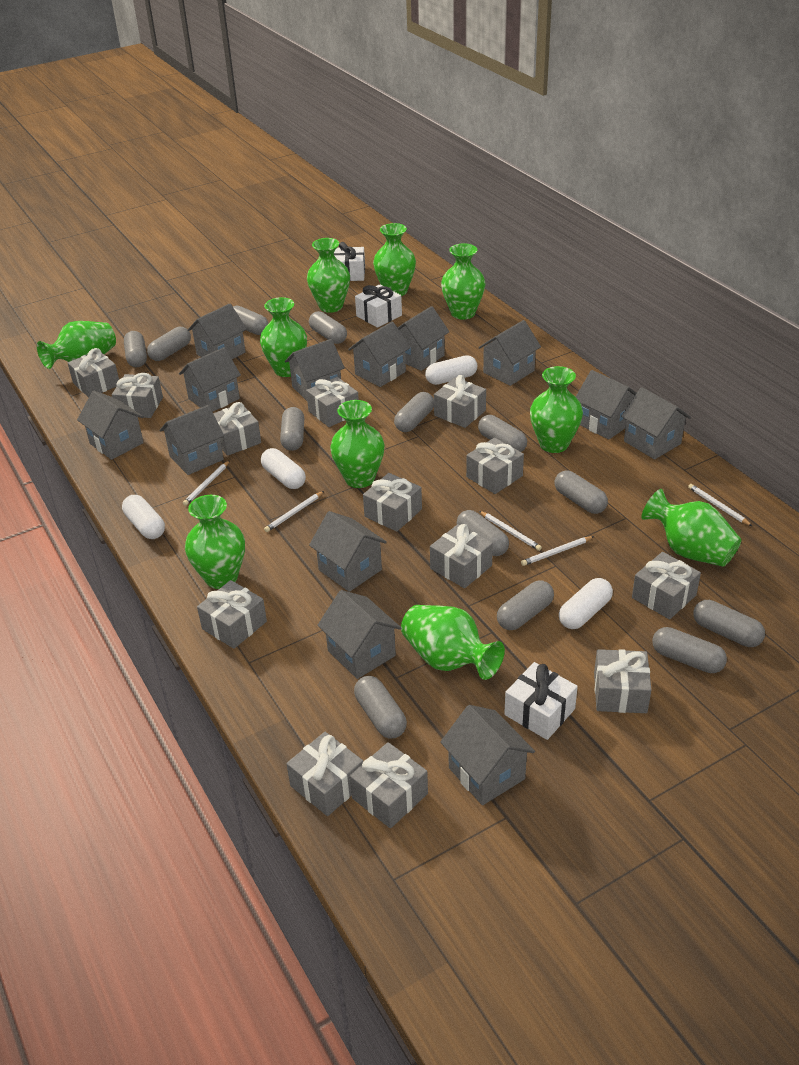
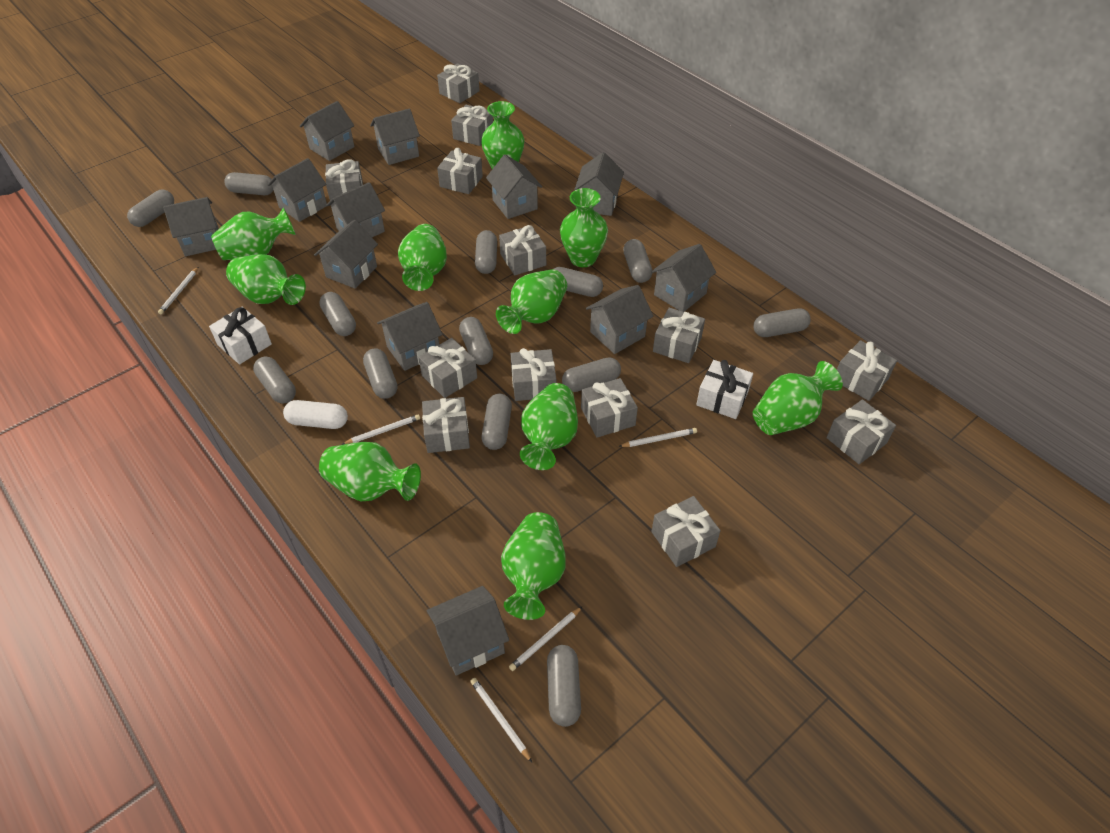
grey house: 13 -> 12
white capsule: 4 -> 1
white gift: 3 -> 2

